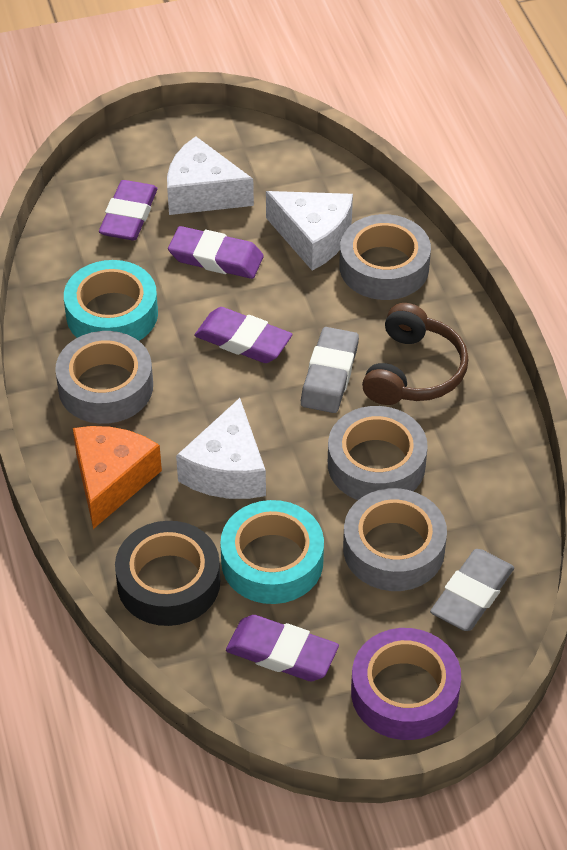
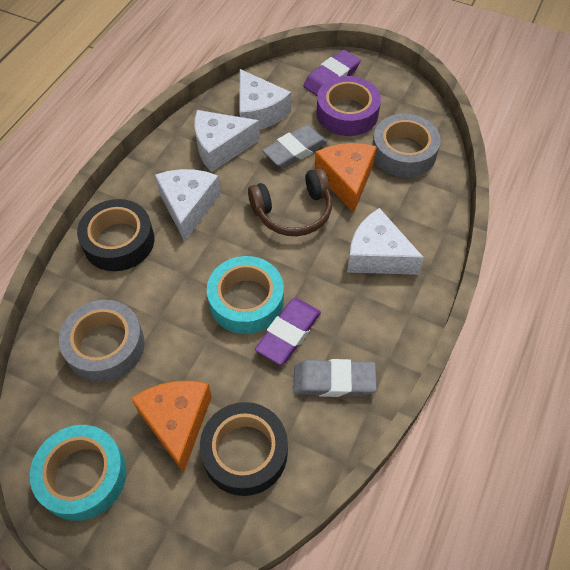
black tape: 1 -> 2
grey tape: 4 -> 2
orange cheese: 1 -> 2
purple eraser: 4 -> 2
white cheese: 3 -> 4

